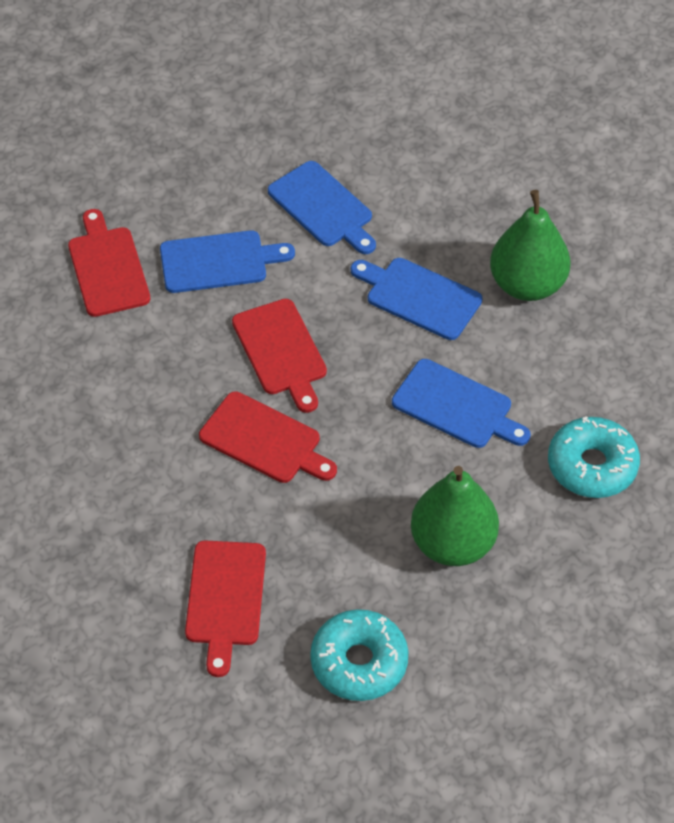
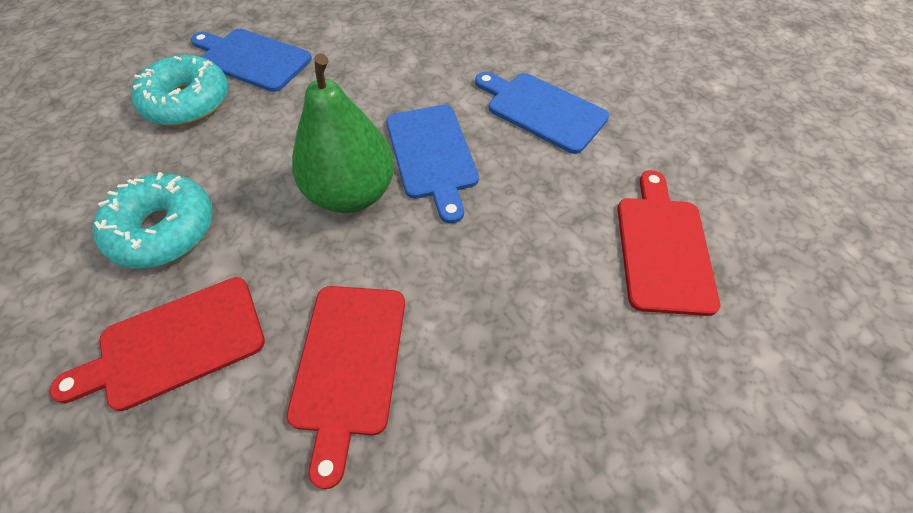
blue cutting board: 4 -> 3
green pear: 2 -> 1
red cutting board: 4 -> 3

